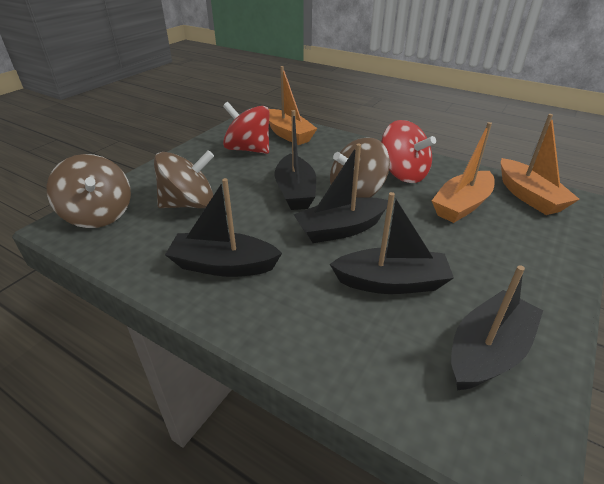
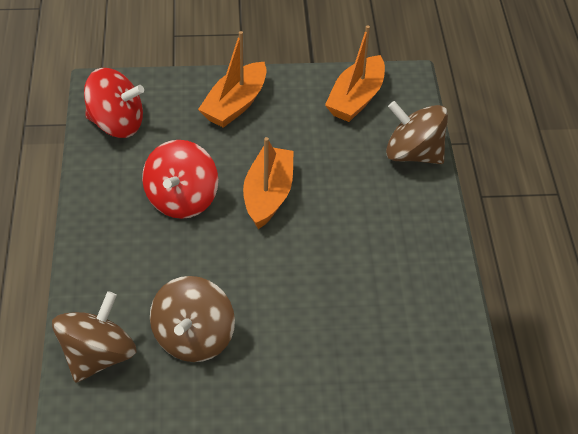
black boat: 5 -> 0

